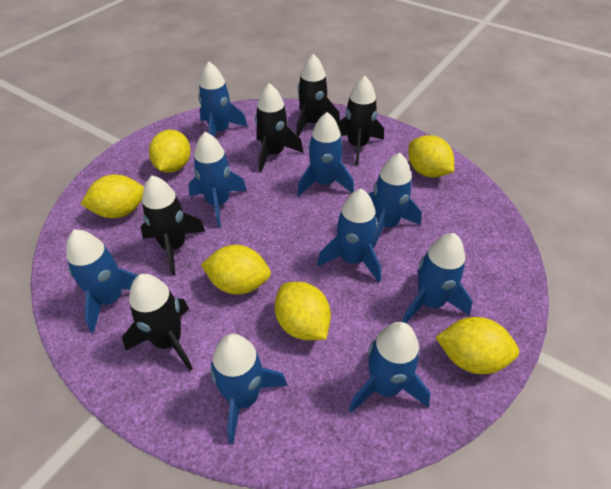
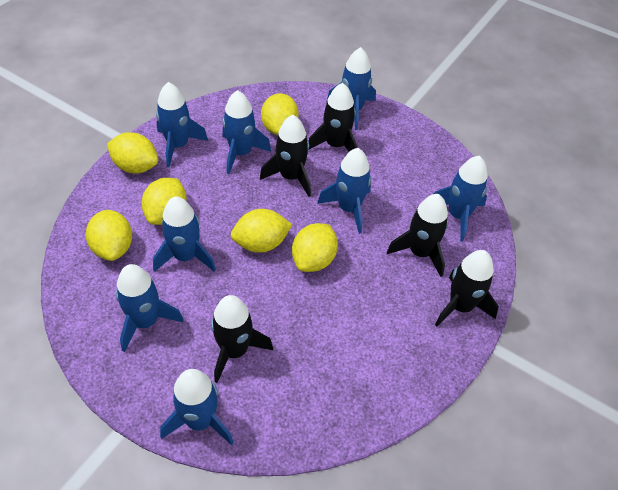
blue rocket: 9 -> 8

